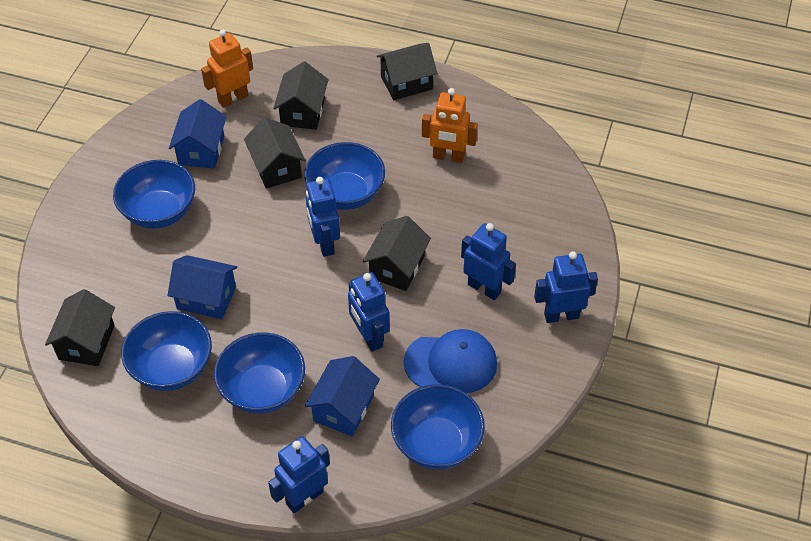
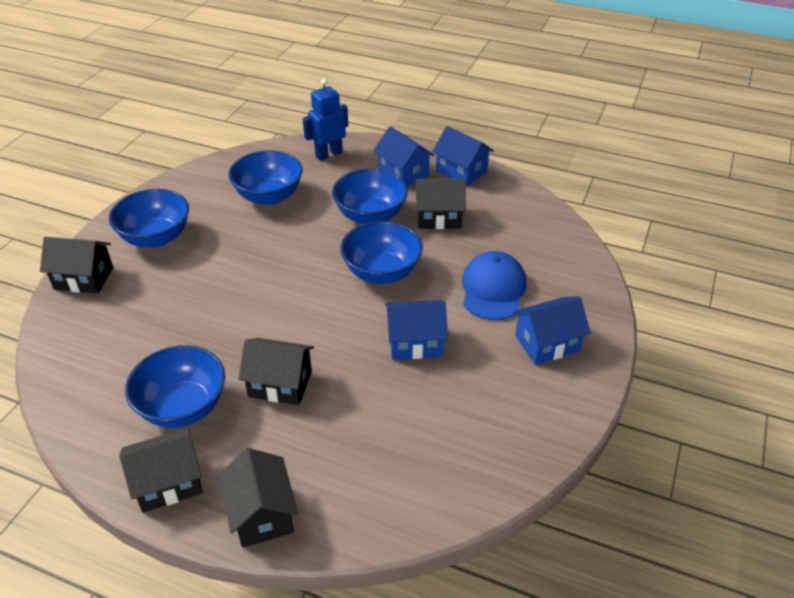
blue house: 3 -> 4
blue robot: 5 -> 1
orange robot: 2 -> 0

